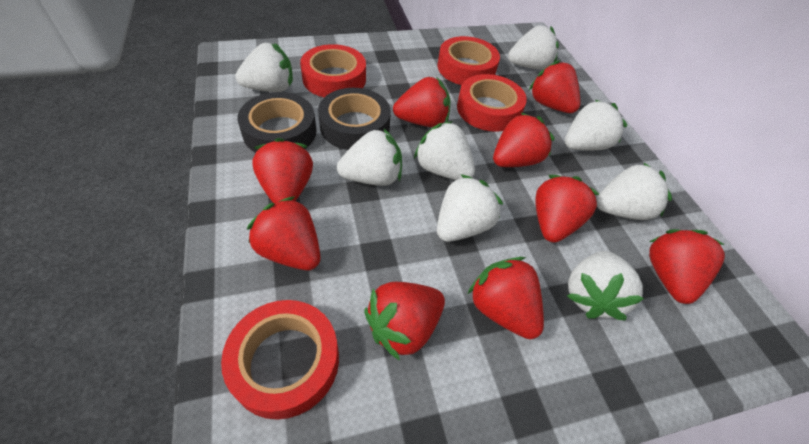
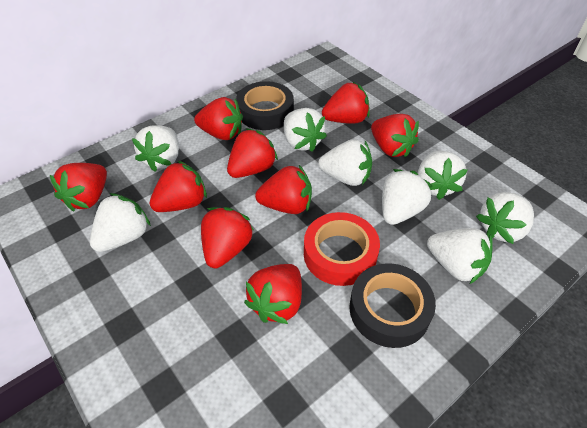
red tape: 4 -> 1

